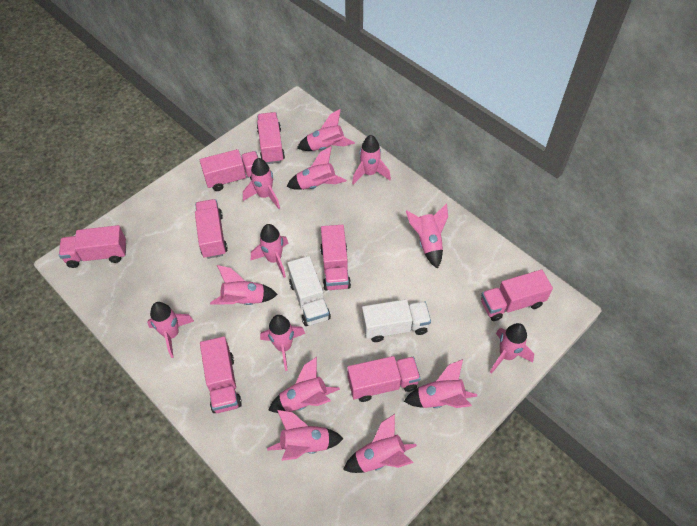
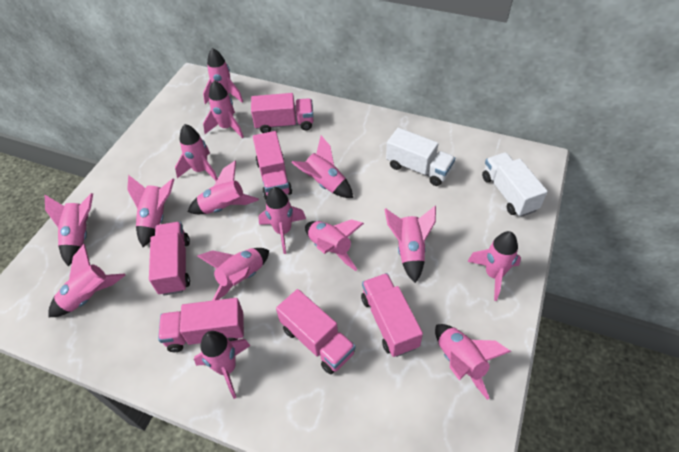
pink rocket: 14 -> 15
pink truck: 8 -> 6

